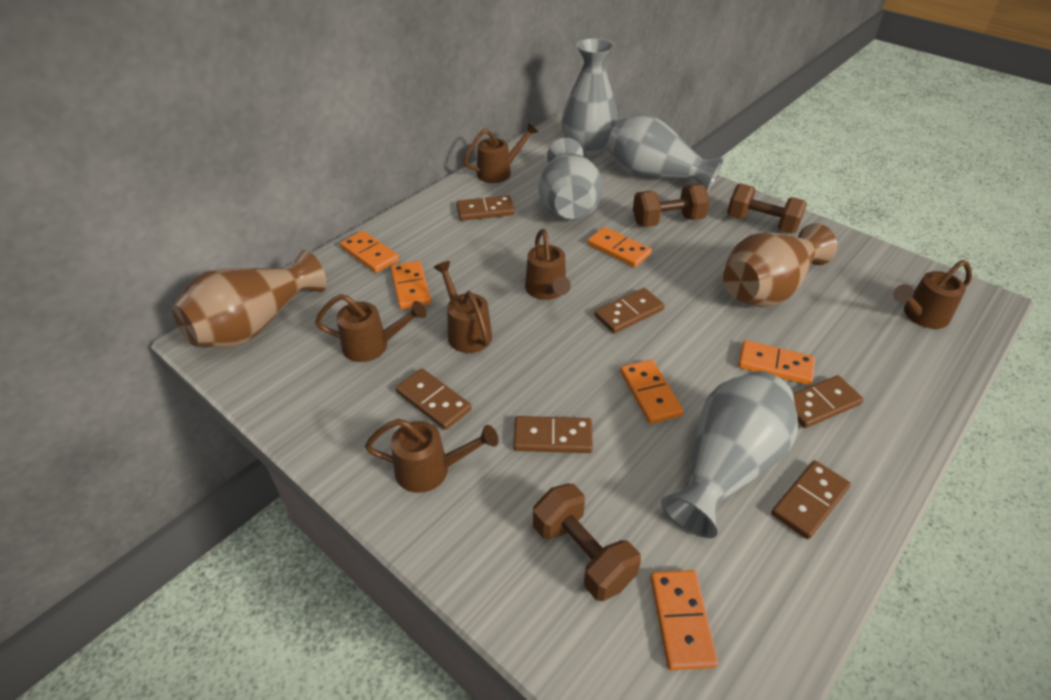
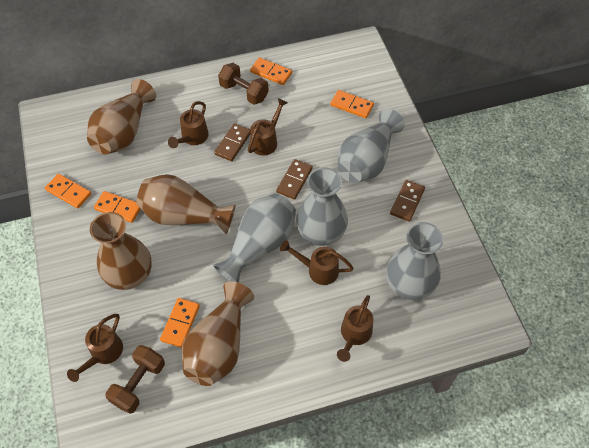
brown domino: 6 -> 3
brown dumbbell: 3 -> 2
brown vase: 2 -> 4
brown watering can: 6 -> 5
orange domino: 6 -> 5

